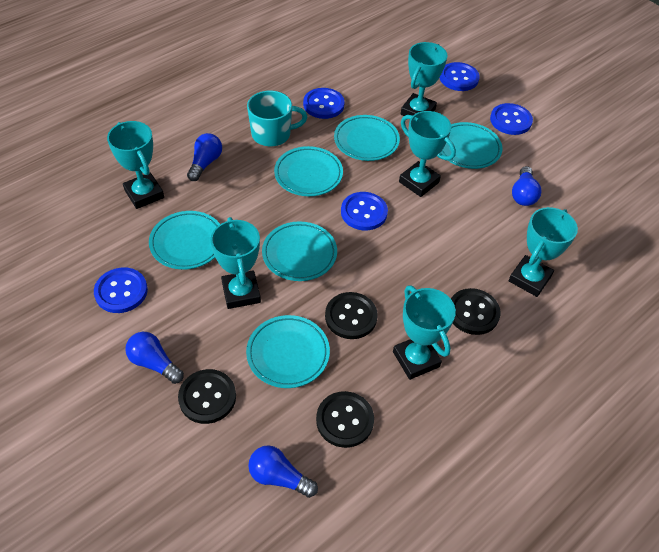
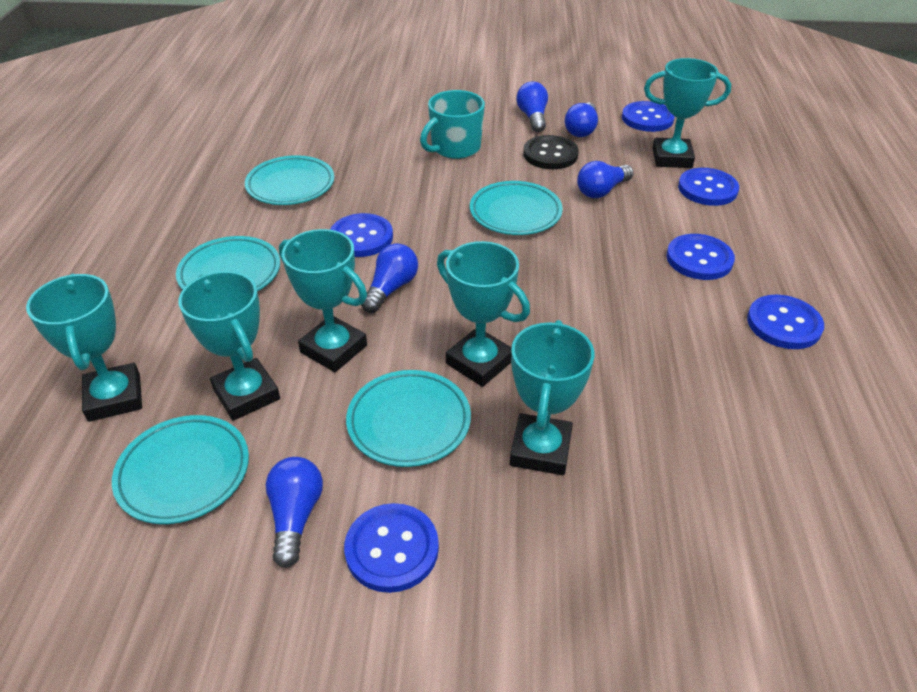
black button: 4 -> 1
blue button: 5 -> 6
blue light bulb: 4 -> 5
turquoise plate: 6 -> 5

